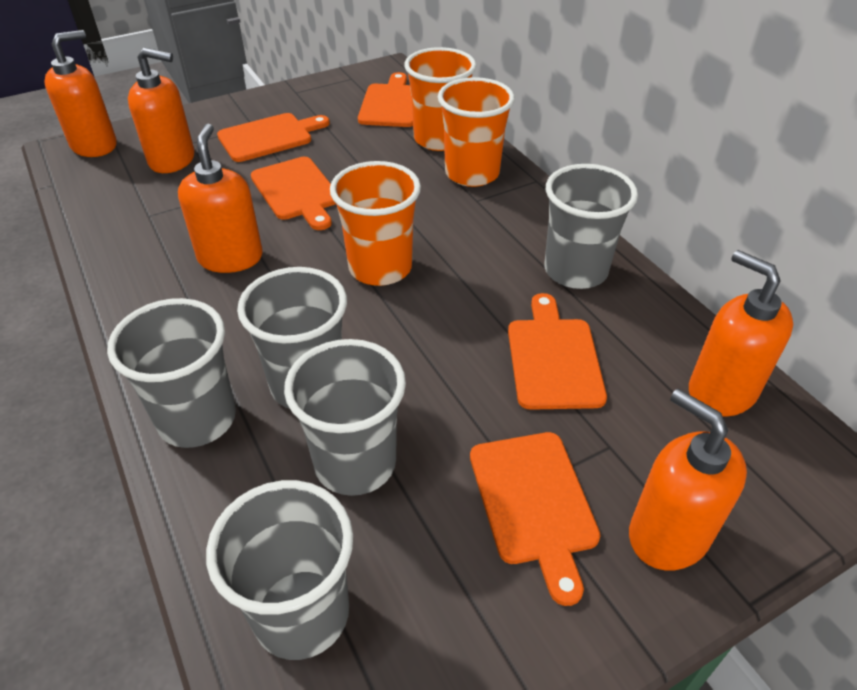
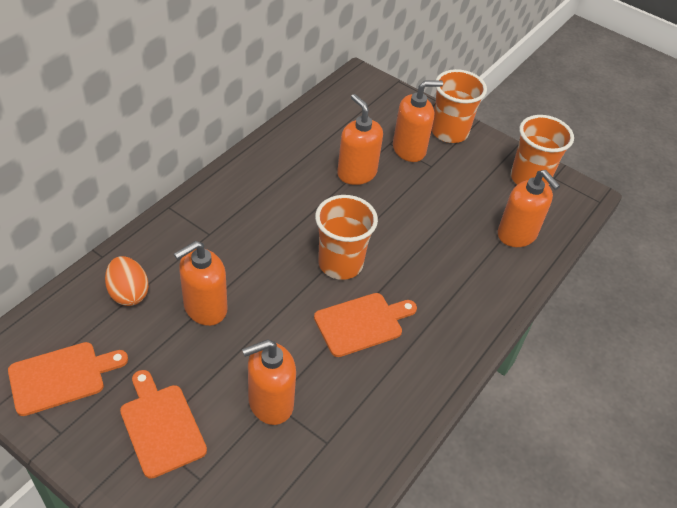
grey cup: 5 -> 0
orange cutting board: 5 -> 3
orange egg: 0 -> 1

